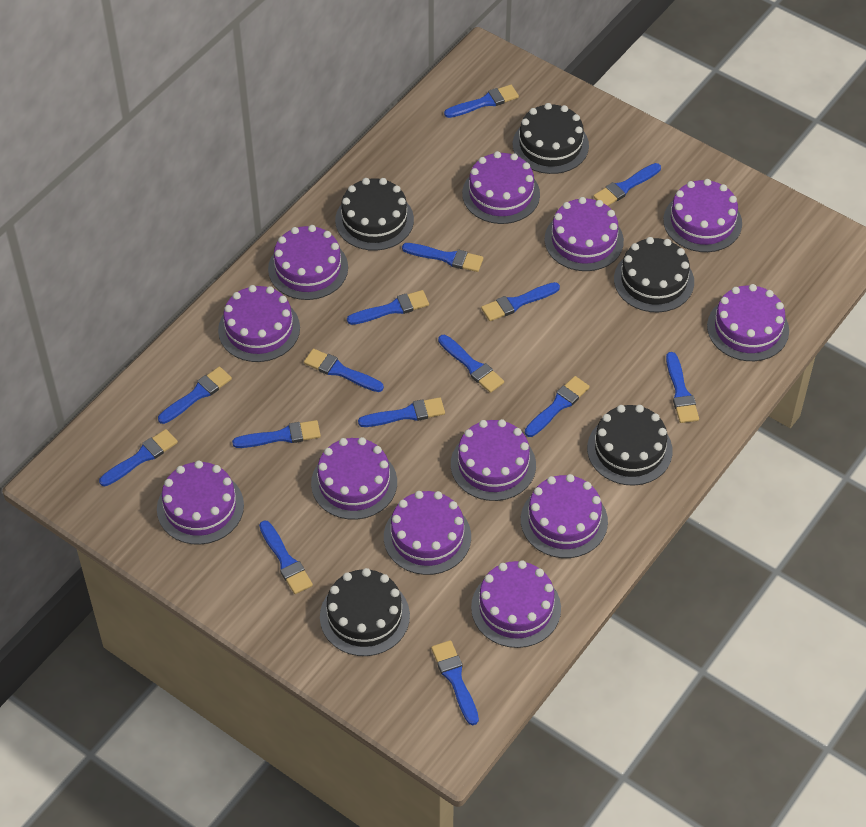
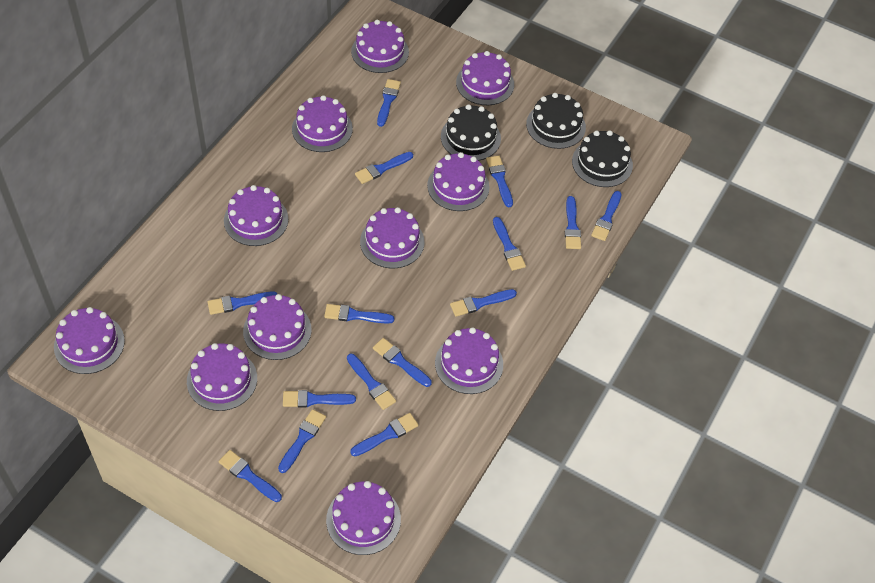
black cake: 5 -> 3
purple cake: 12 -> 11

